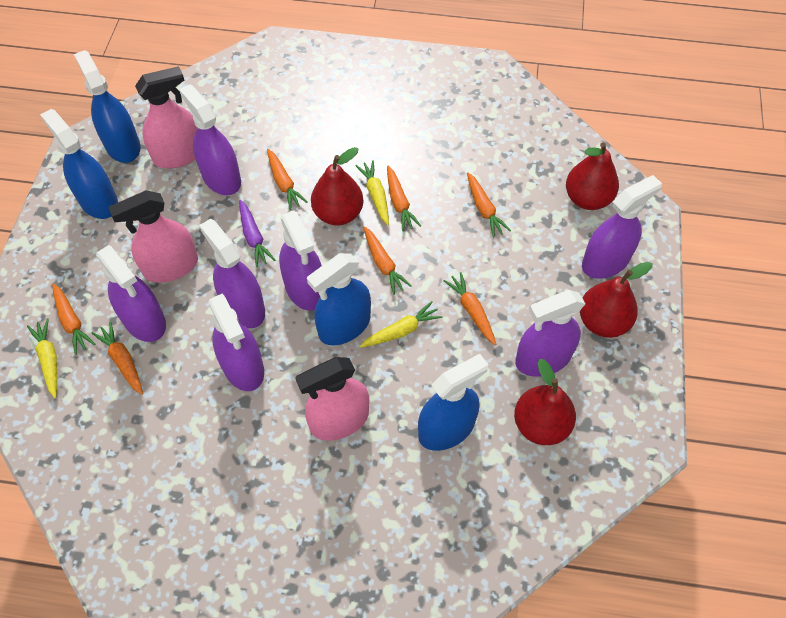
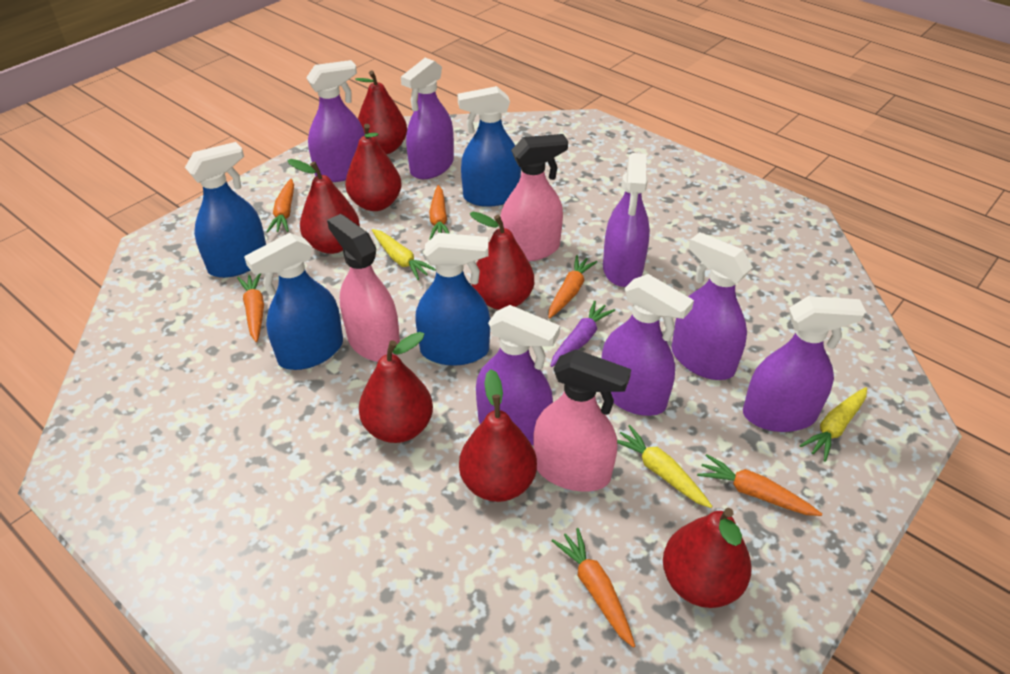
orange carrot: 7 -> 6
red pear: 4 -> 7

